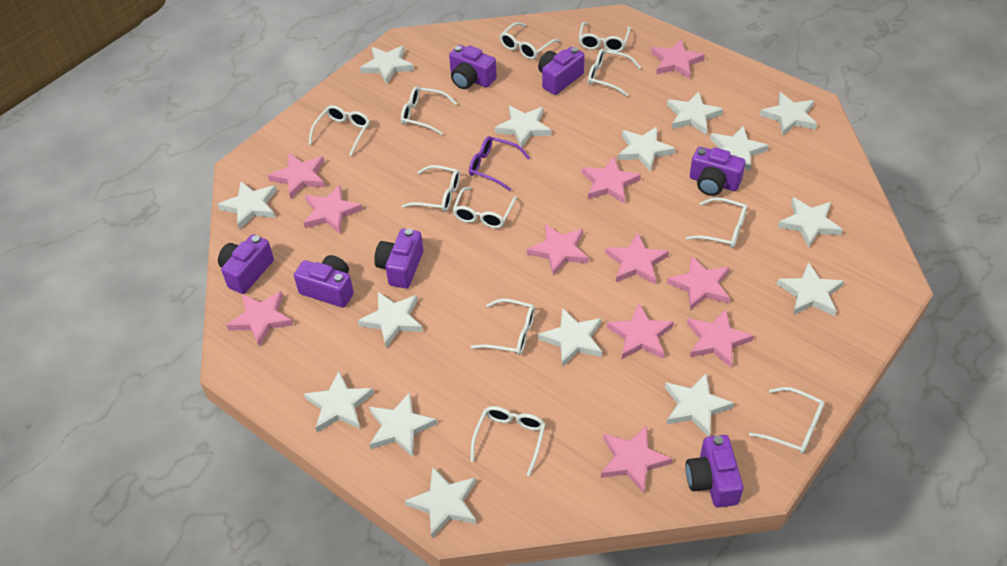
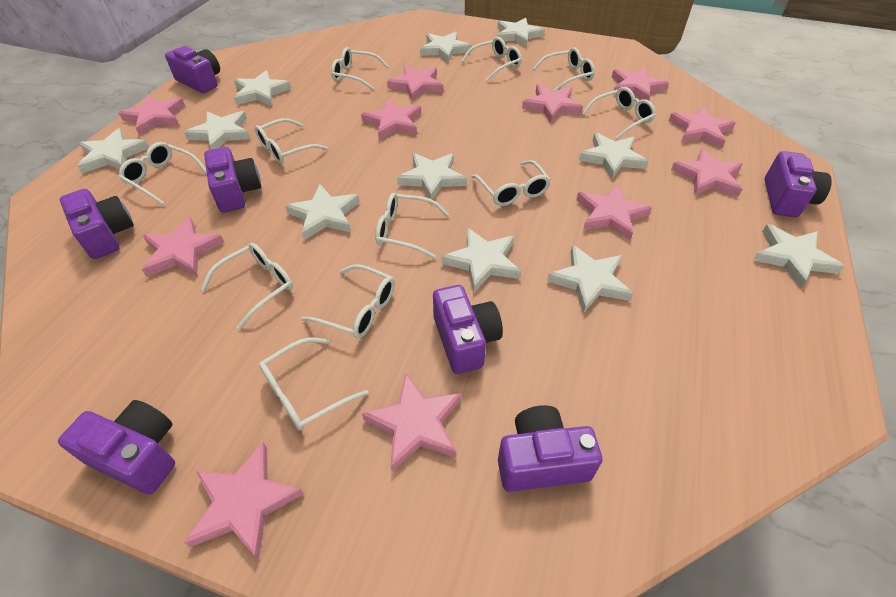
purple glasses: 1 -> 0
white star: 15 -> 11

